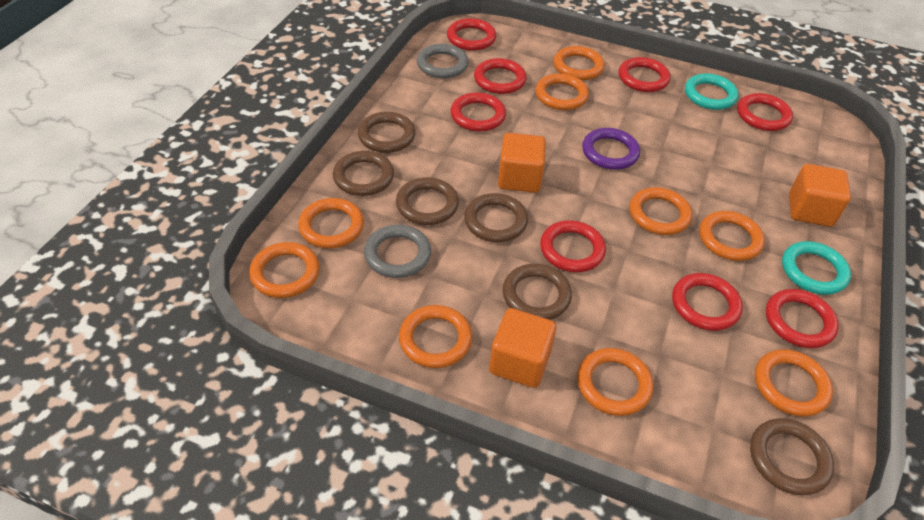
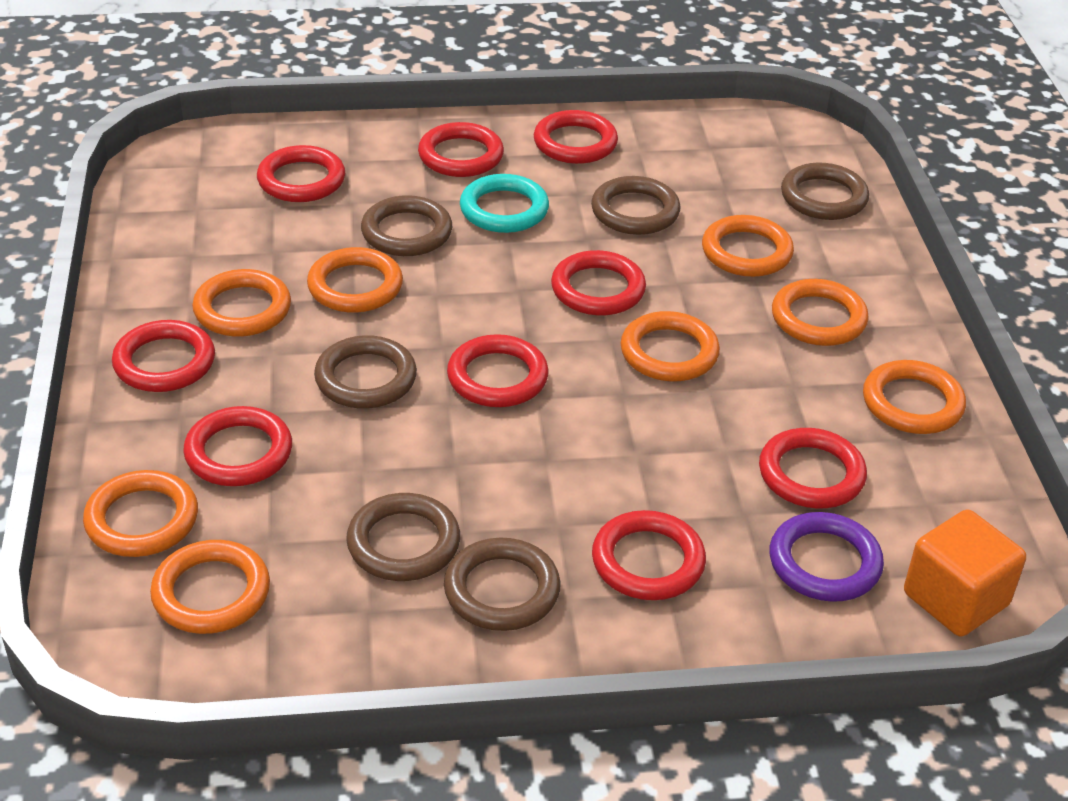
grey ring: 2 -> 0
orange cube: 3 -> 1
orange ring: 9 -> 8
red ring: 8 -> 9
turquoise ring: 2 -> 1

